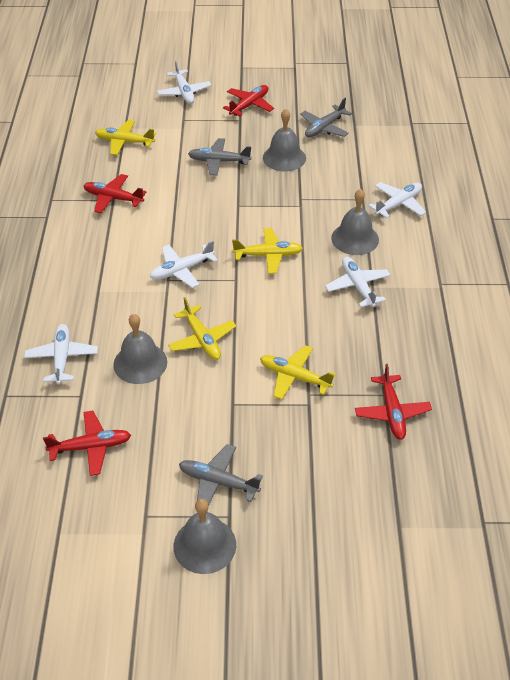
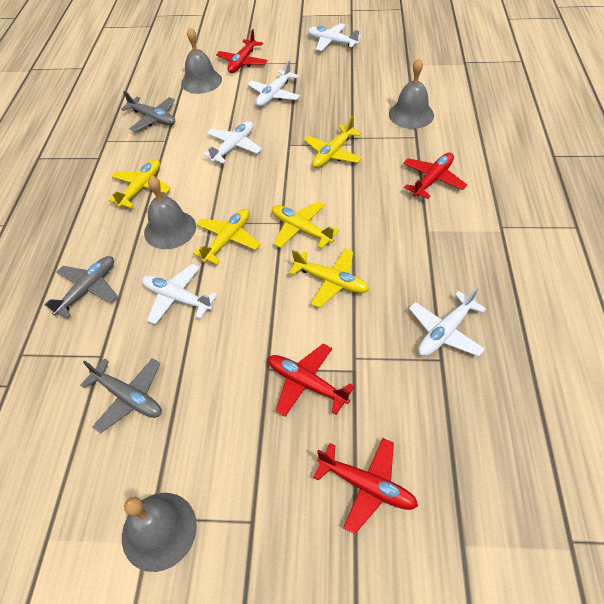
yellow plane: 4 -> 5

